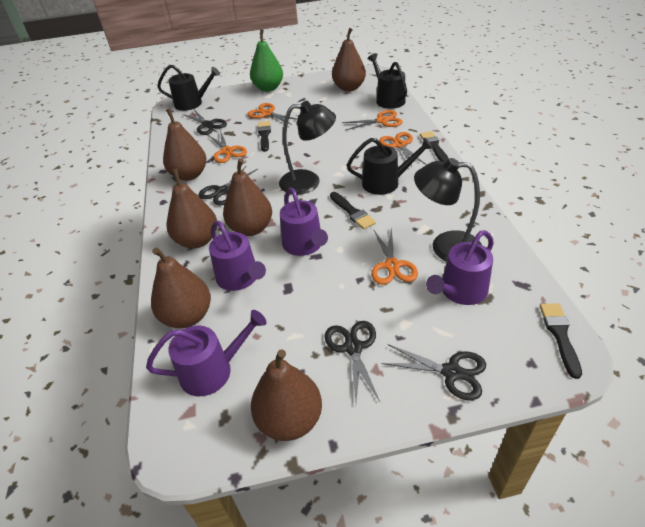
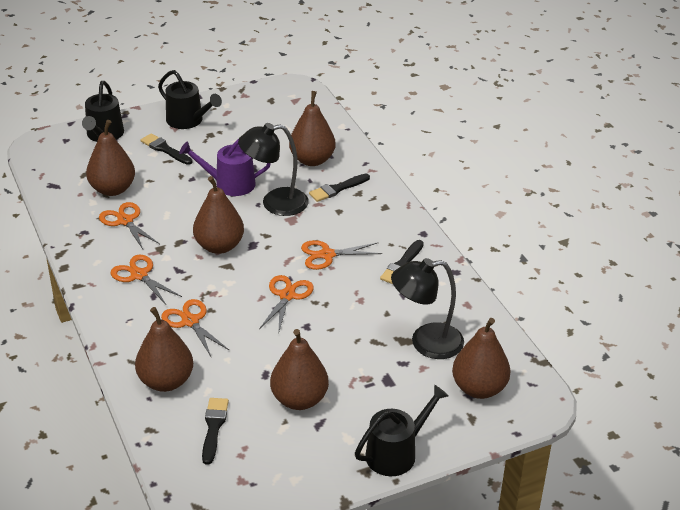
black scissors: 4 -> 0
green pear: 1 -> 0
purple watering can: 4 -> 1

